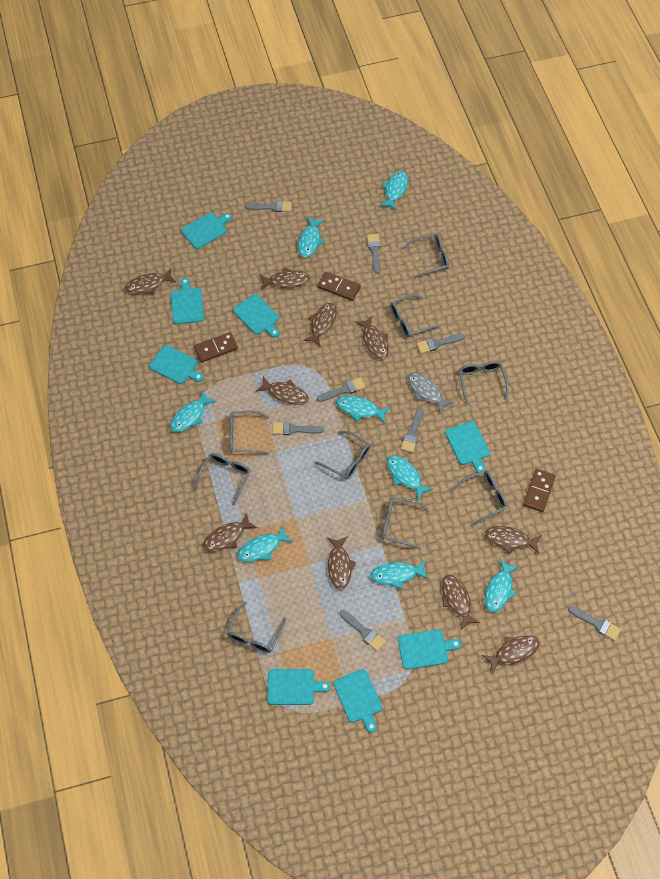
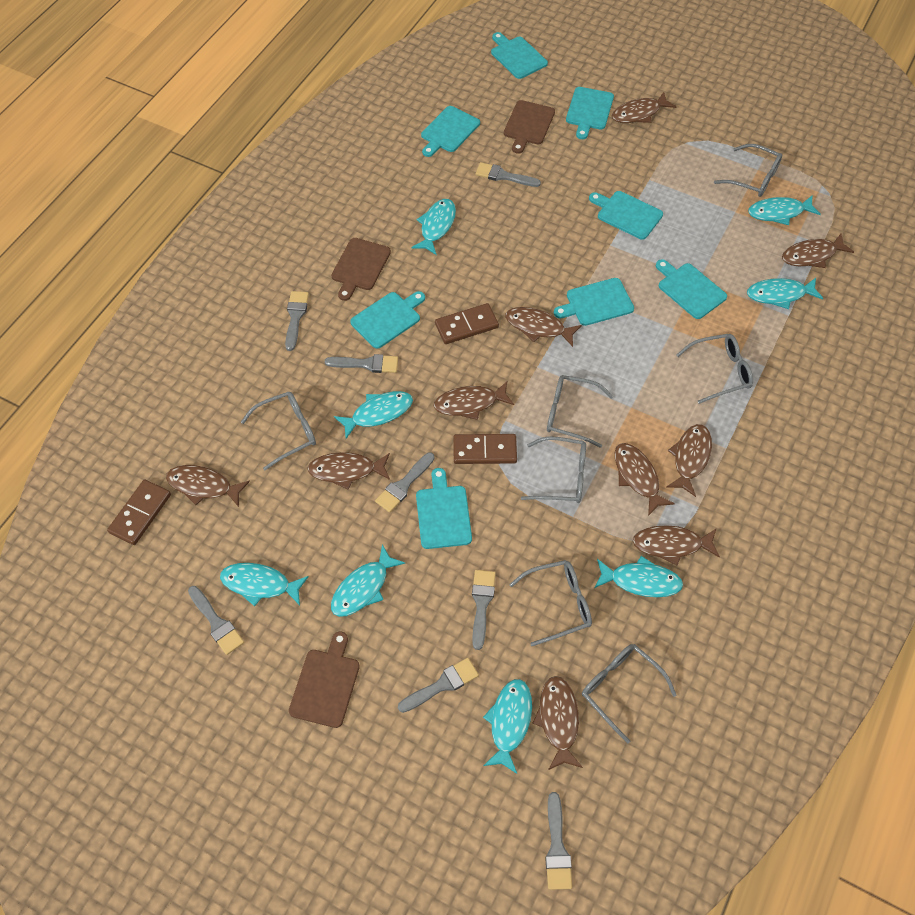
brown cutting board: 0 -> 3
grey fish: 1 -> 0
grey glasses: 9 -> 7

